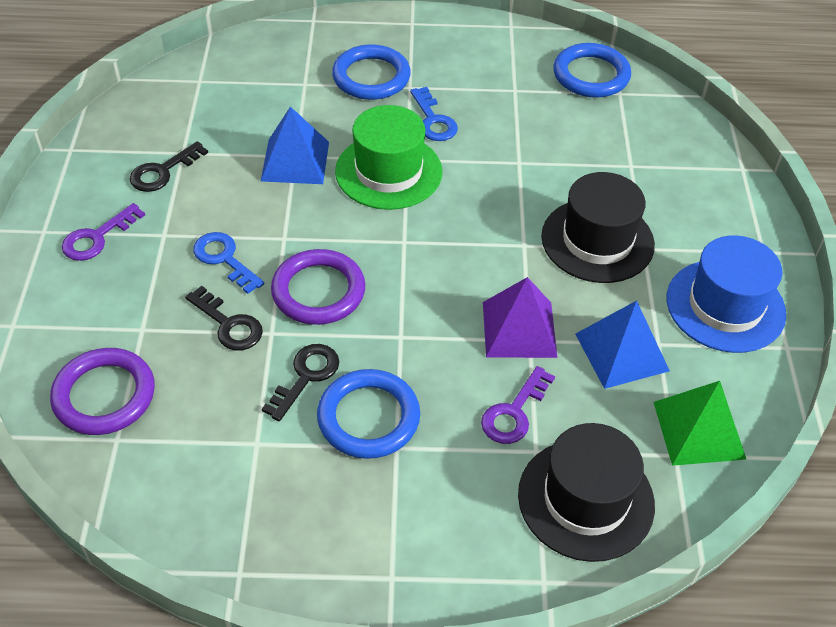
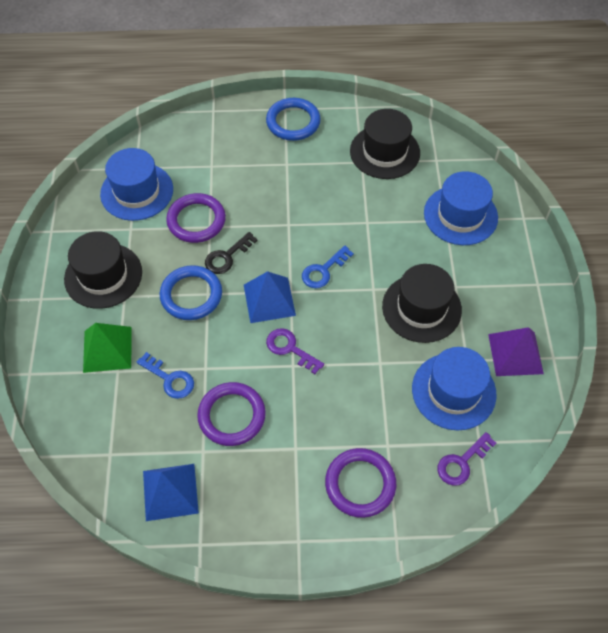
black hat: 2 -> 3
black key: 3 -> 1
blue hat: 1 -> 3
blue ring: 3 -> 2
green hat: 1 -> 0
purple ring: 2 -> 3

